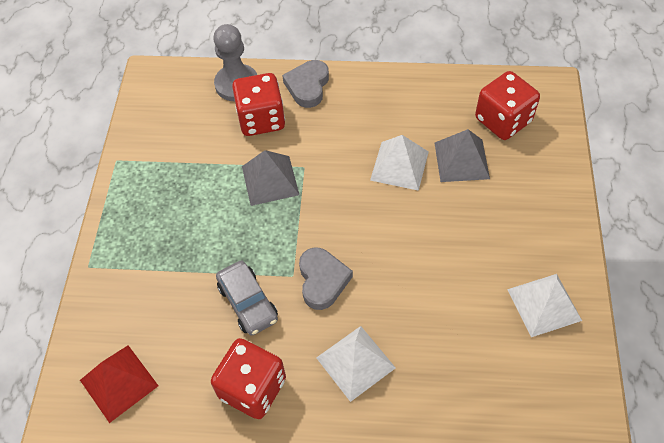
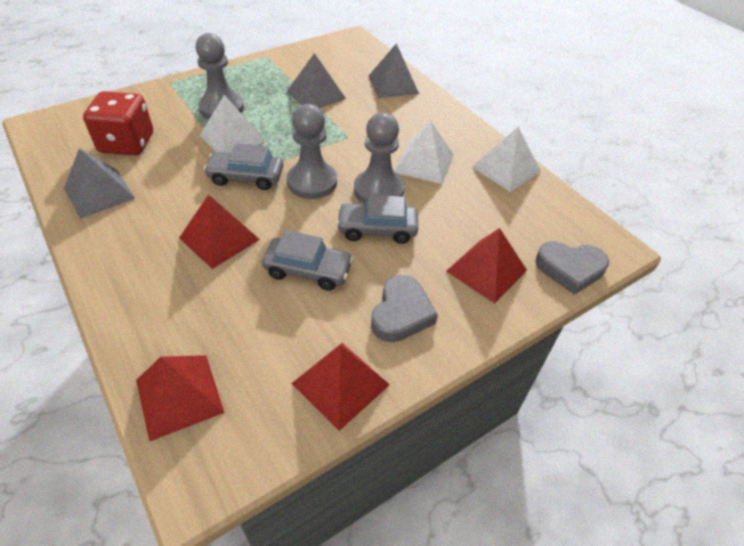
grey car: 1 -> 3
grey pawn: 1 -> 3
grey pyramid: 2 -> 3
red dice: 3 -> 1
red pyramid: 1 -> 4

